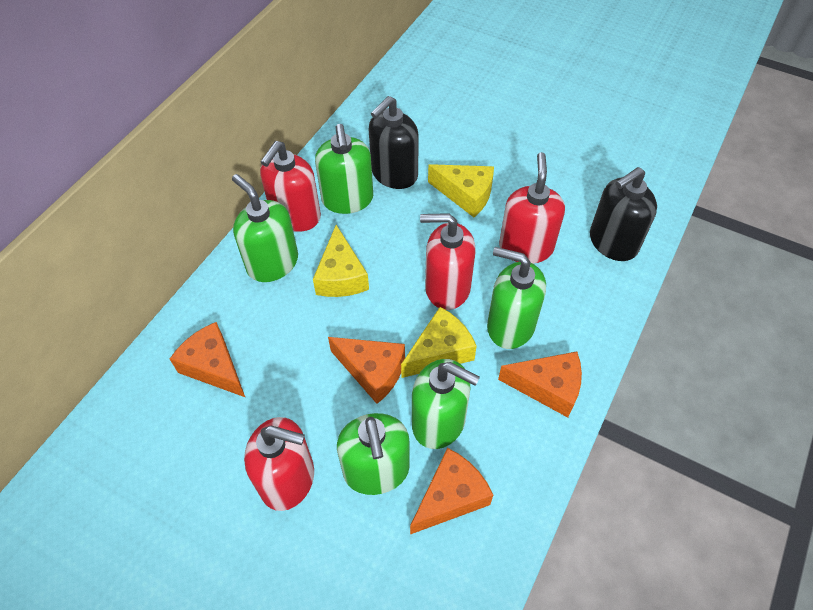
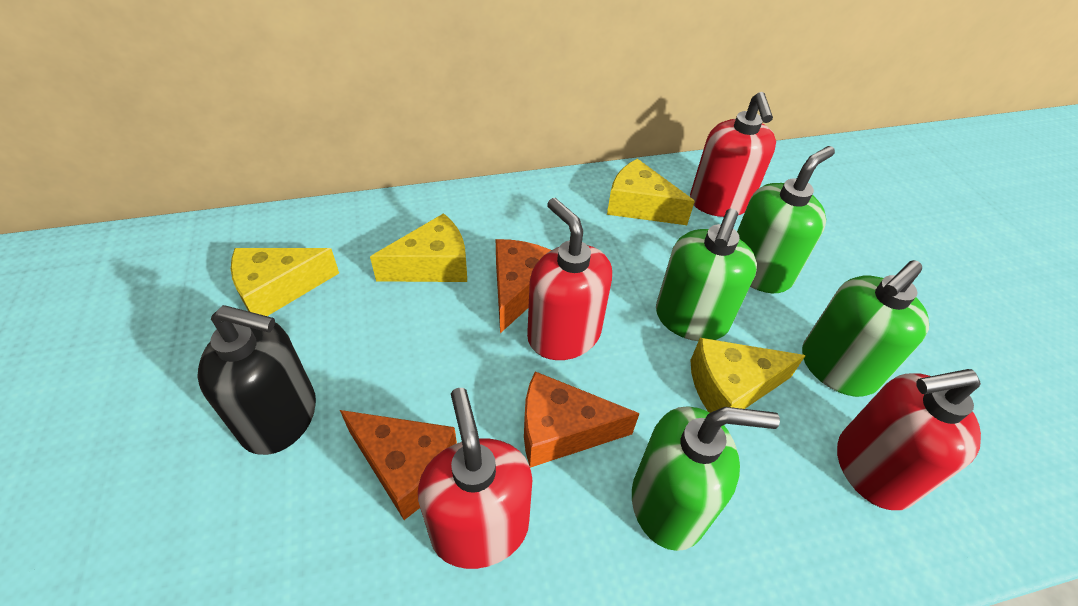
black soap dispenser: 2 -> 1
green soap dispenser: 5 -> 4
orange cheese: 4 -> 3
yellow cheese: 3 -> 4

